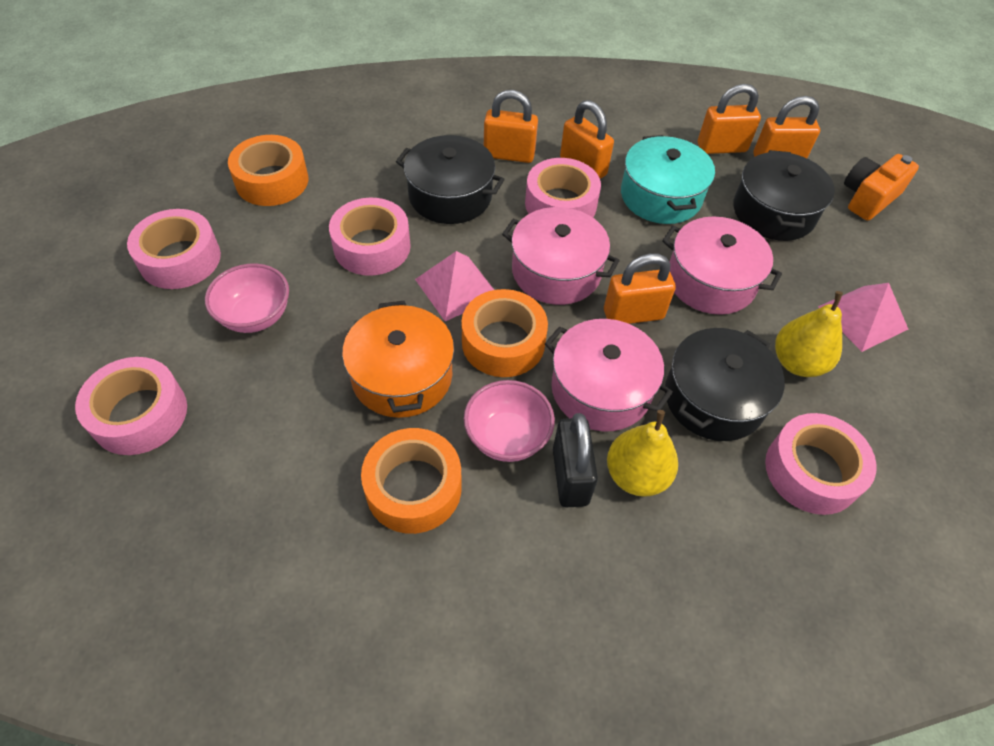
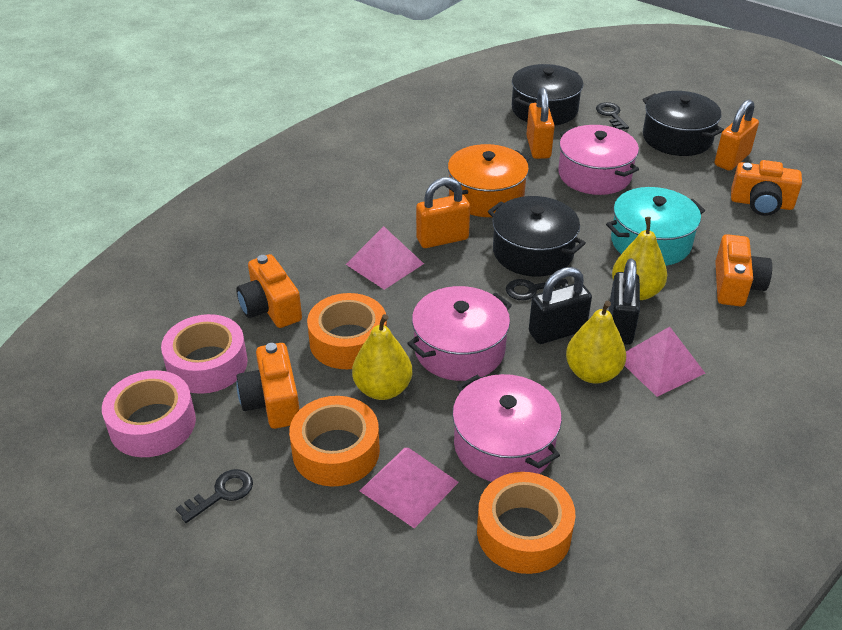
black key: 0 -> 3
black padlock: 1 -> 2
orange camera: 1 -> 4
orange padlock: 5 -> 3
pink bowl: 2 -> 0
pink pyramid: 2 -> 3
pink tape: 5 -> 2
yellow pear: 2 -> 3

